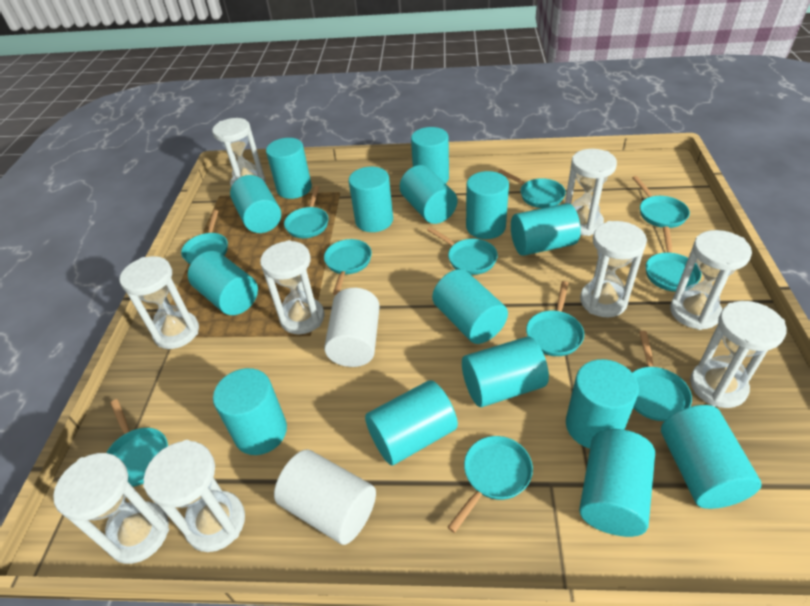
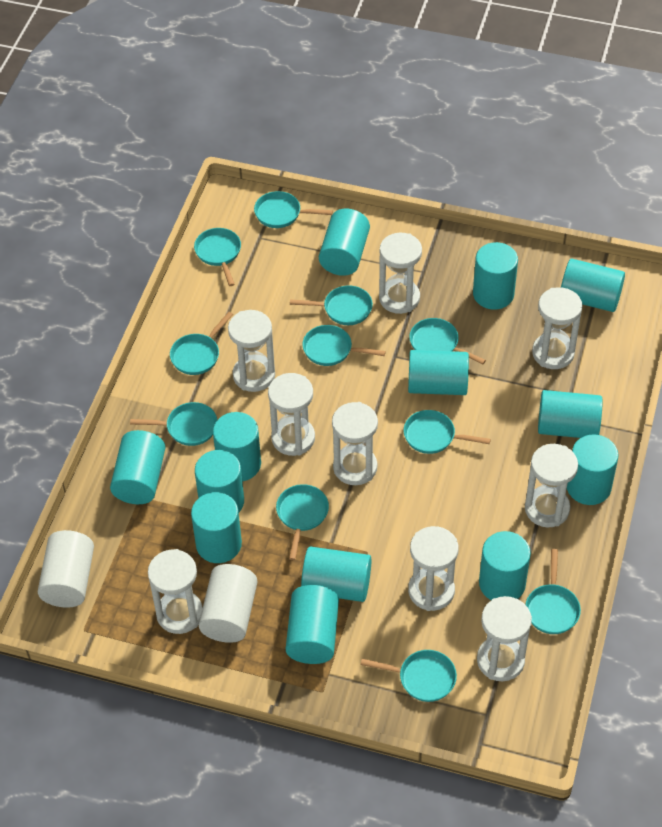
turquoise cylinder: 15 -> 13

